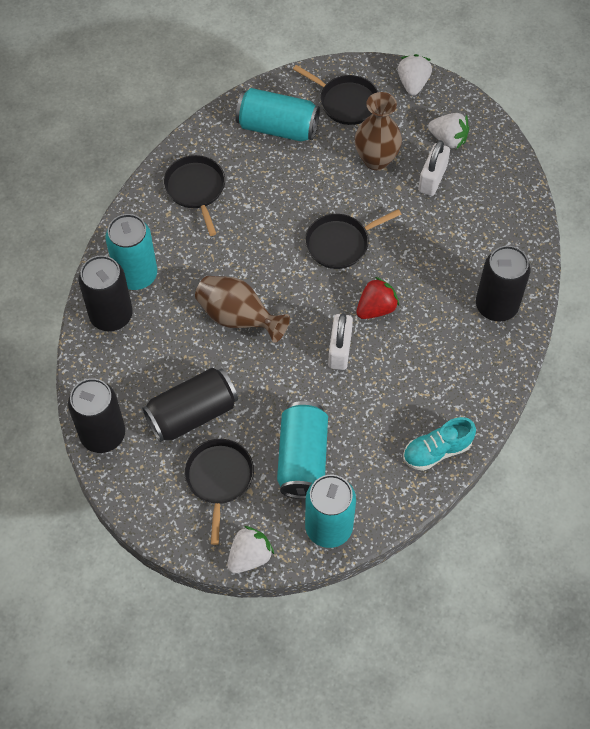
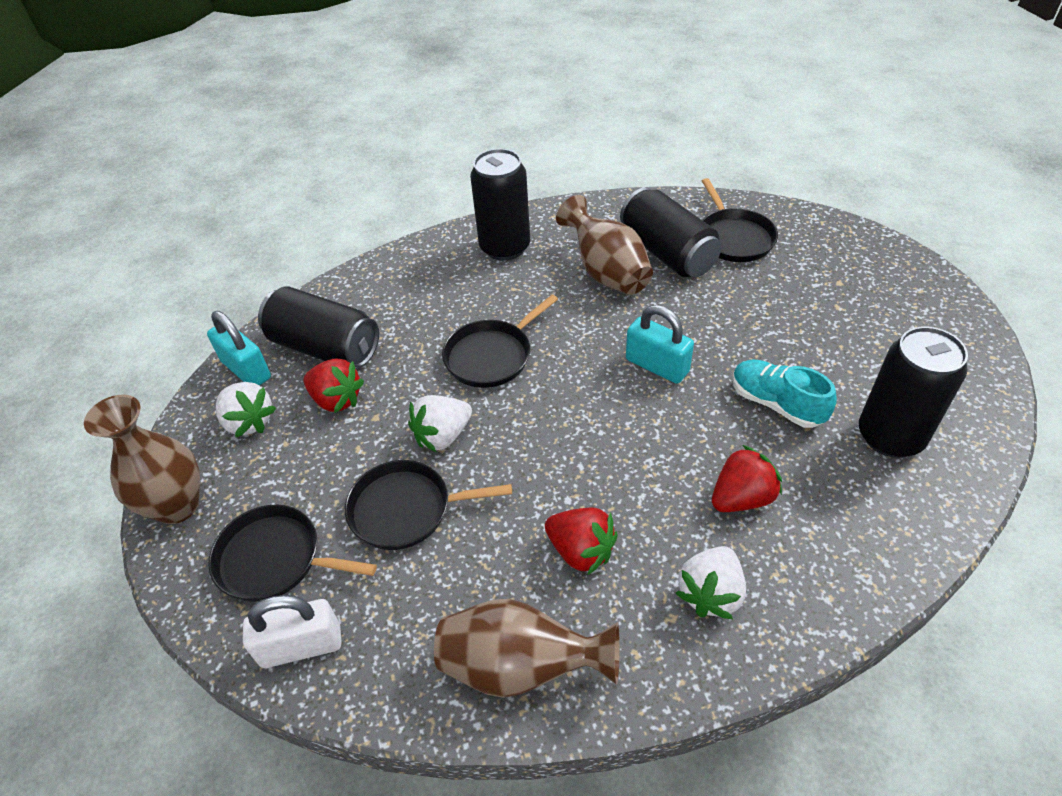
brown vase: 2 -> 3
red strawberry: 1 -> 3
turquoise can: 4 -> 0
turquoise padlock: 0 -> 2
white padlock: 2 -> 1

